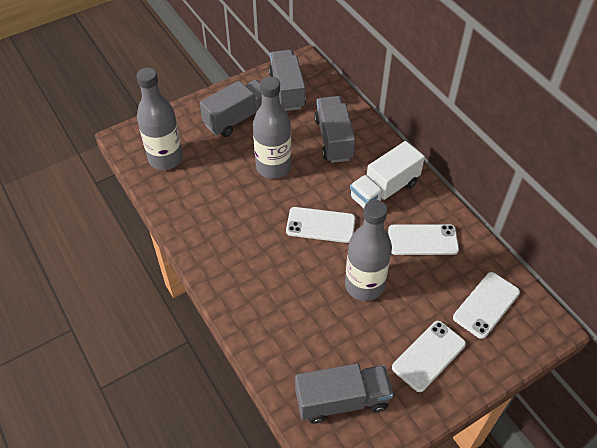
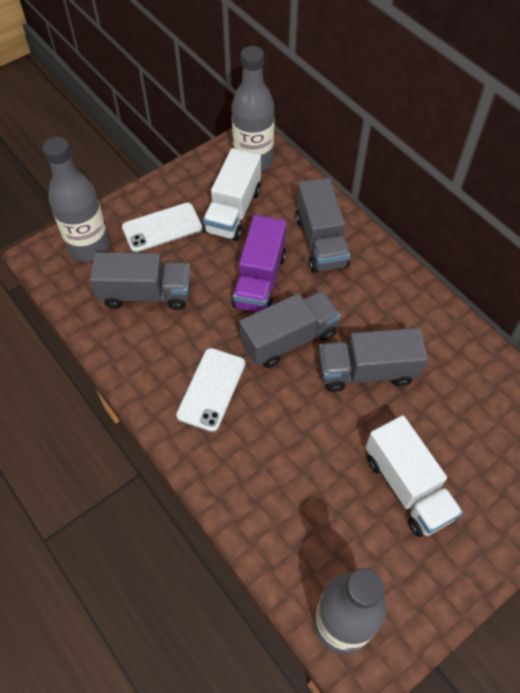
purple truck: 0 -> 1
white phone: 4 -> 2
white truck: 1 -> 2

